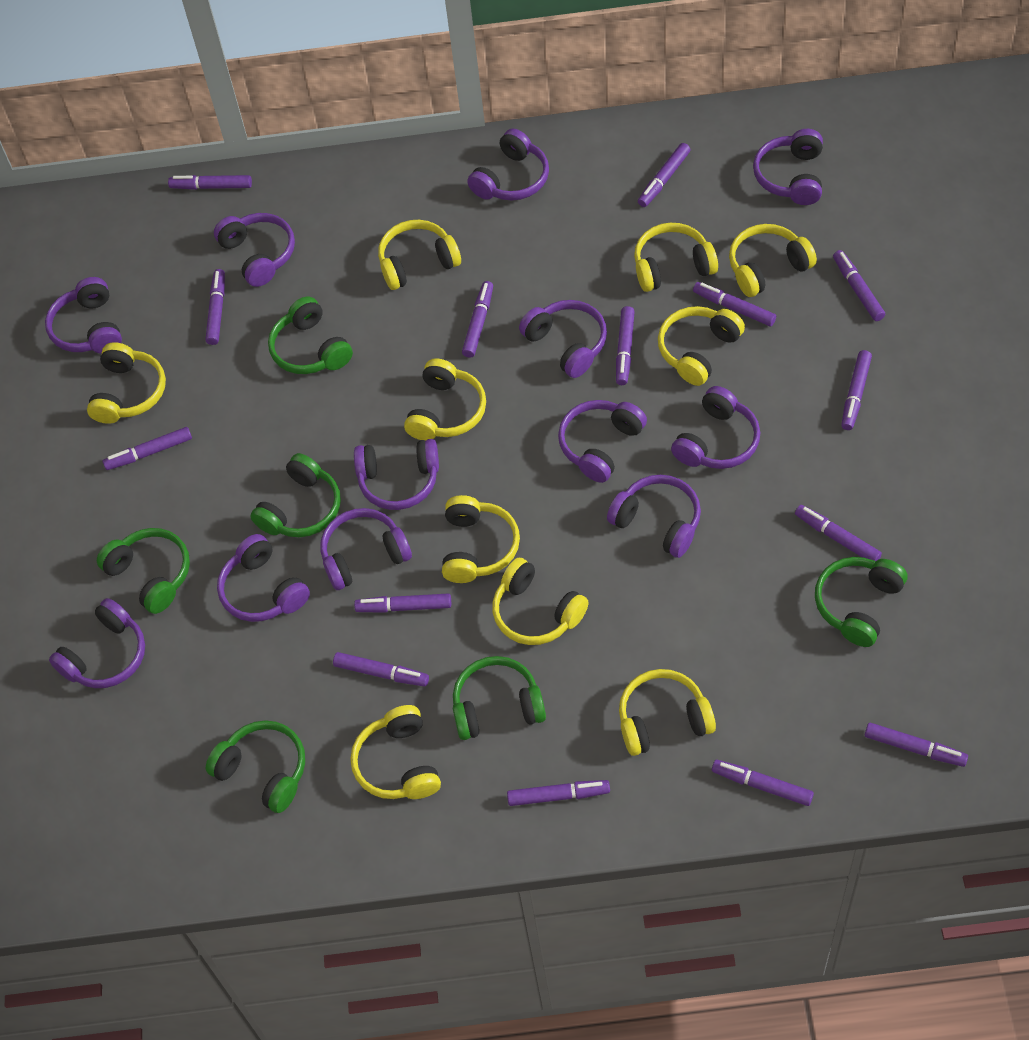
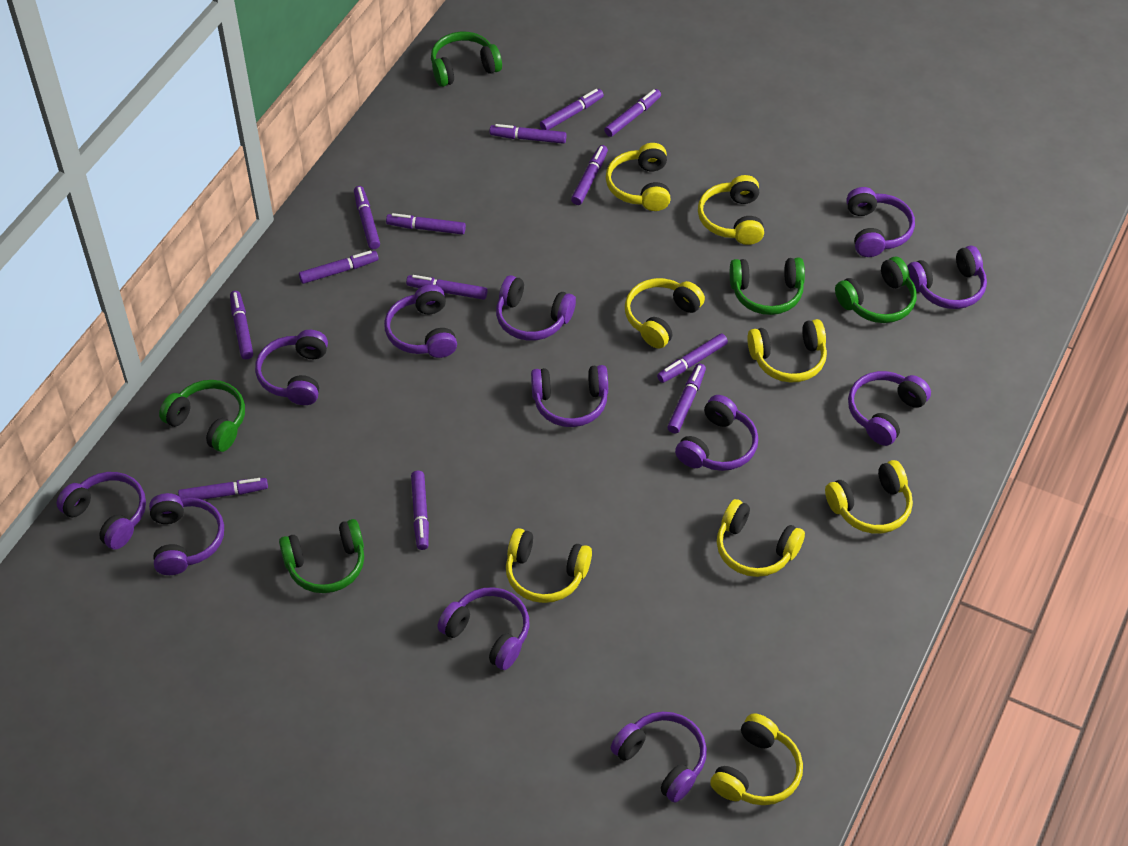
green headphones: 6 -> 5
purple marker: 15 -> 13
yellow headphones: 10 -> 8

